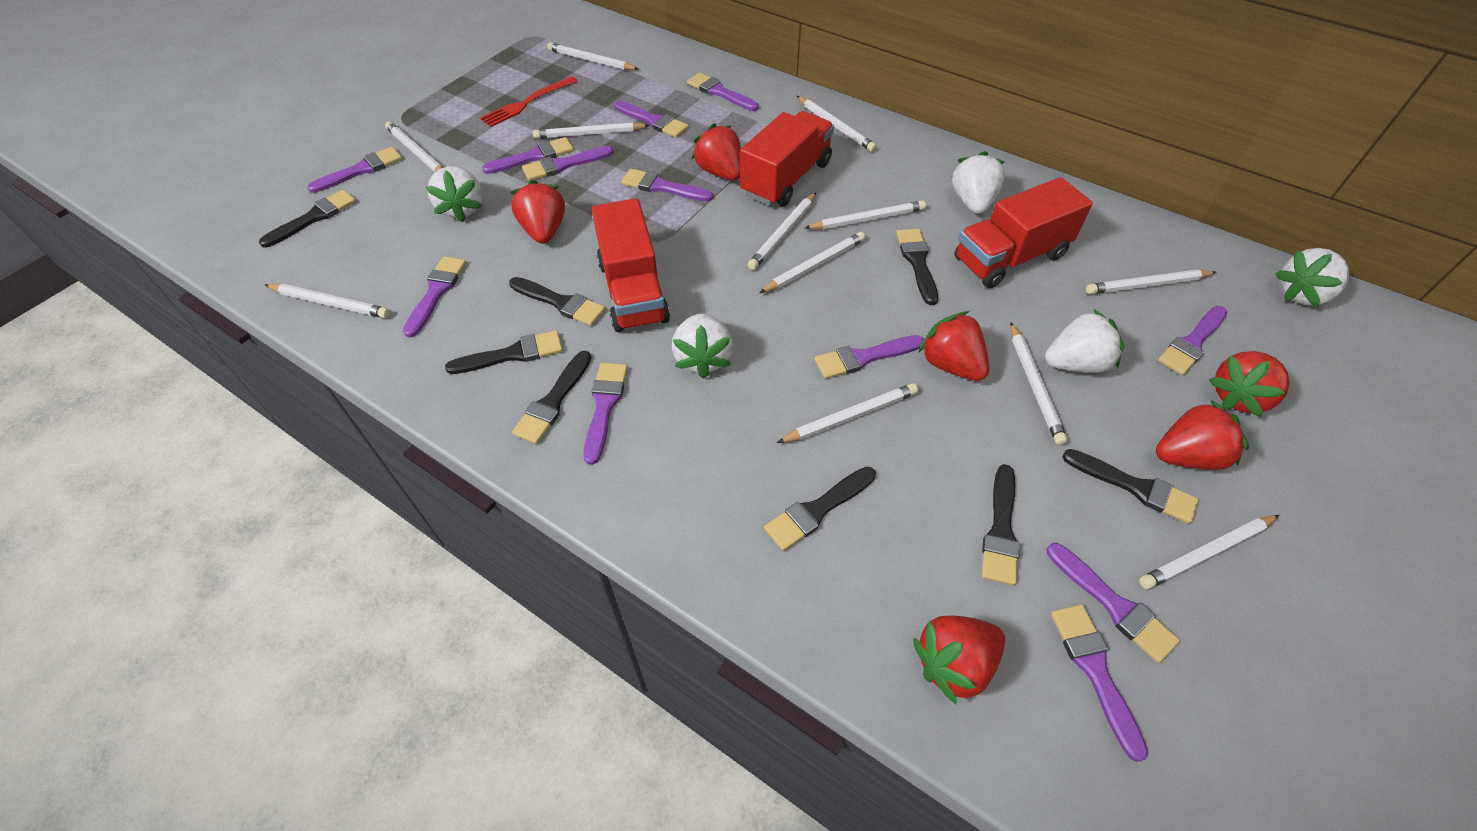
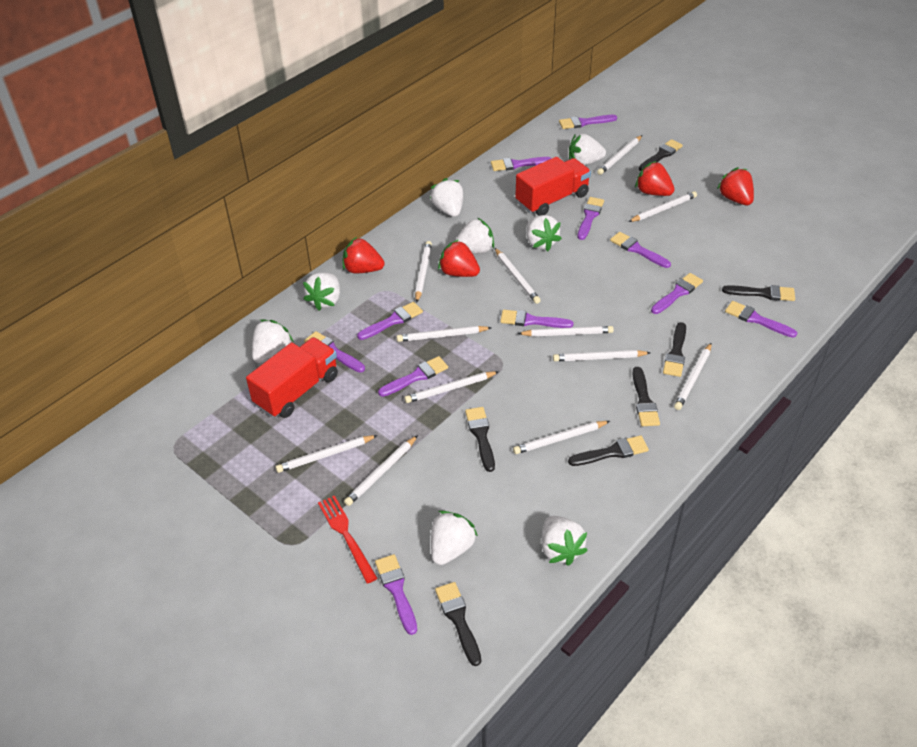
black brush: 8 -> 7
purple brush: 12 -> 11
red strawberry: 6 -> 4
red truck: 3 -> 2
white strawberry: 5 -> 8

